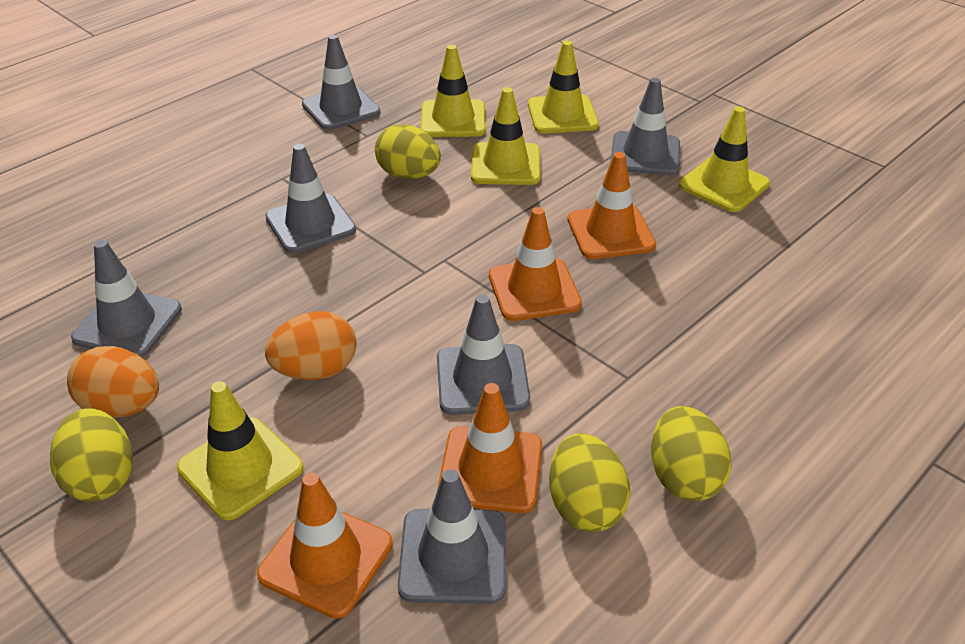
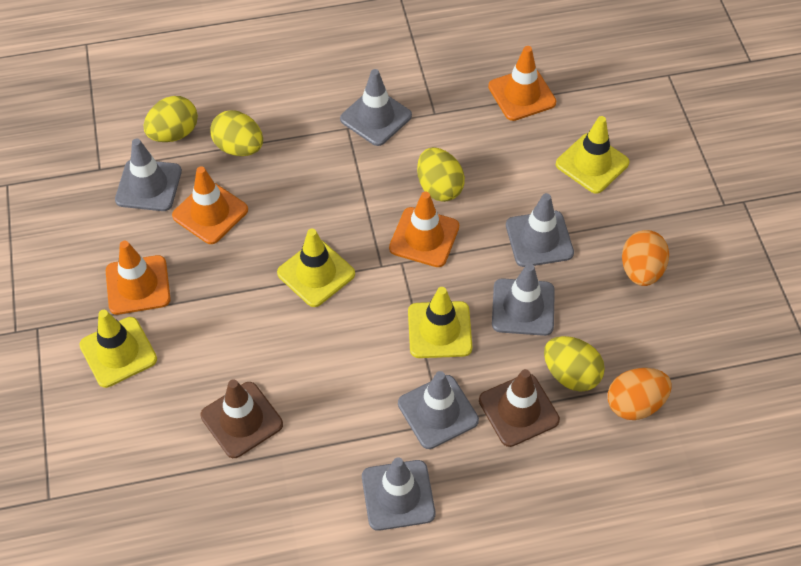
brown traffic cone: 0 -> 2
yellow traffic cone: 5 -> 4

